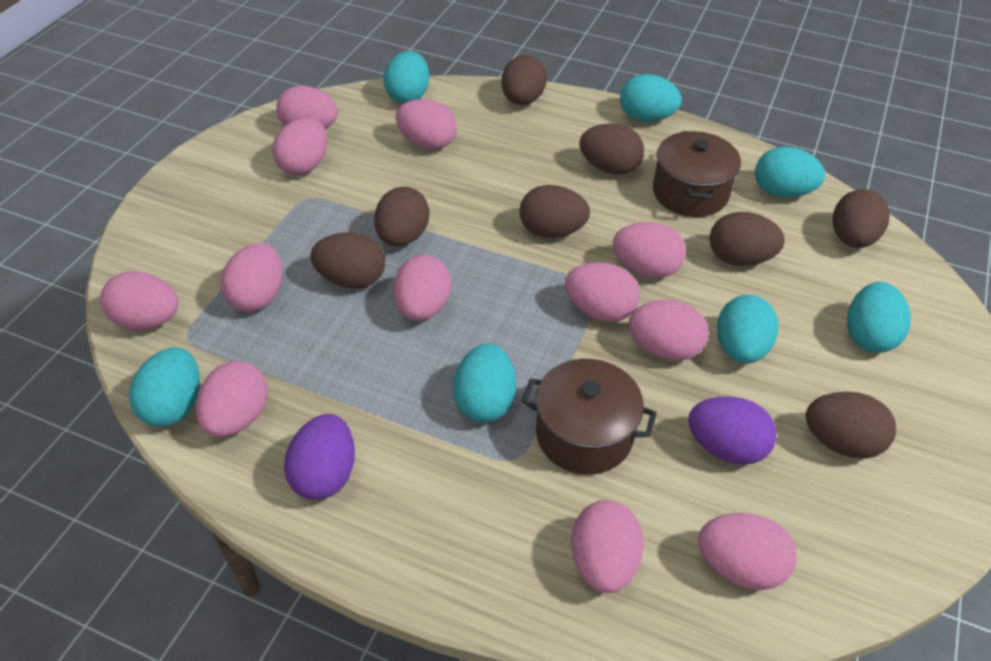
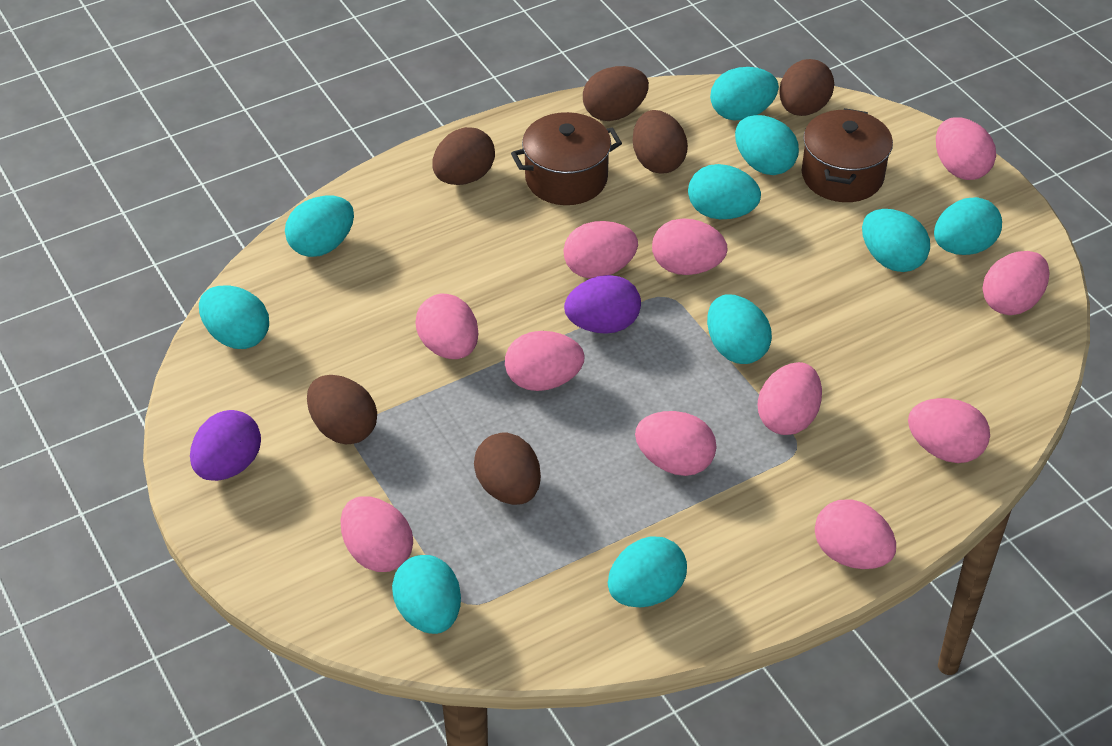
brown egg: 8 -> 6
pink egg: 12 -> 11
turquoise egg: 7 -> 10

